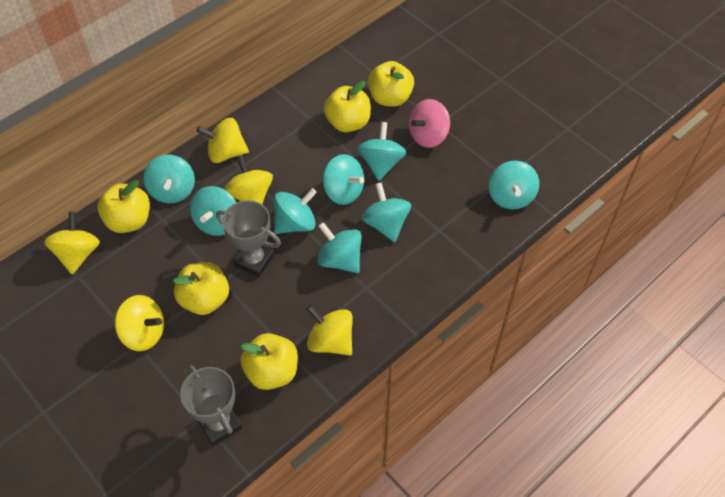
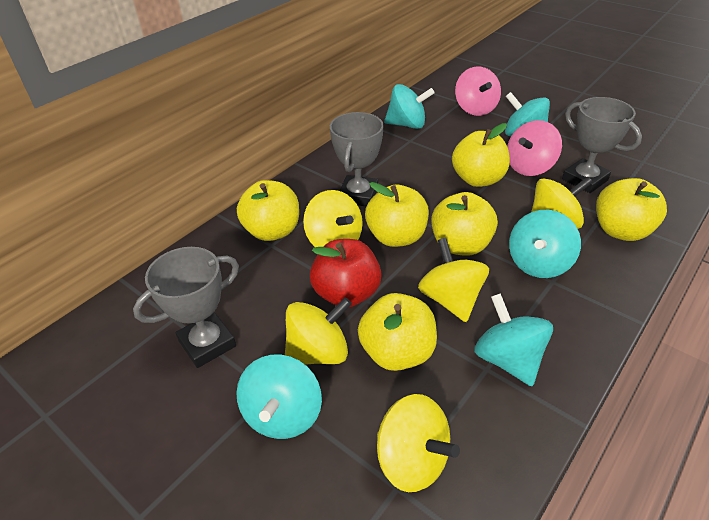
grey trophy: 2 -> 3
pink spinning top: 1 -> 2
red apple: 0 -> 1
turquoise spinning top: 8 -> 5
yellow apple: 5 -> 6

